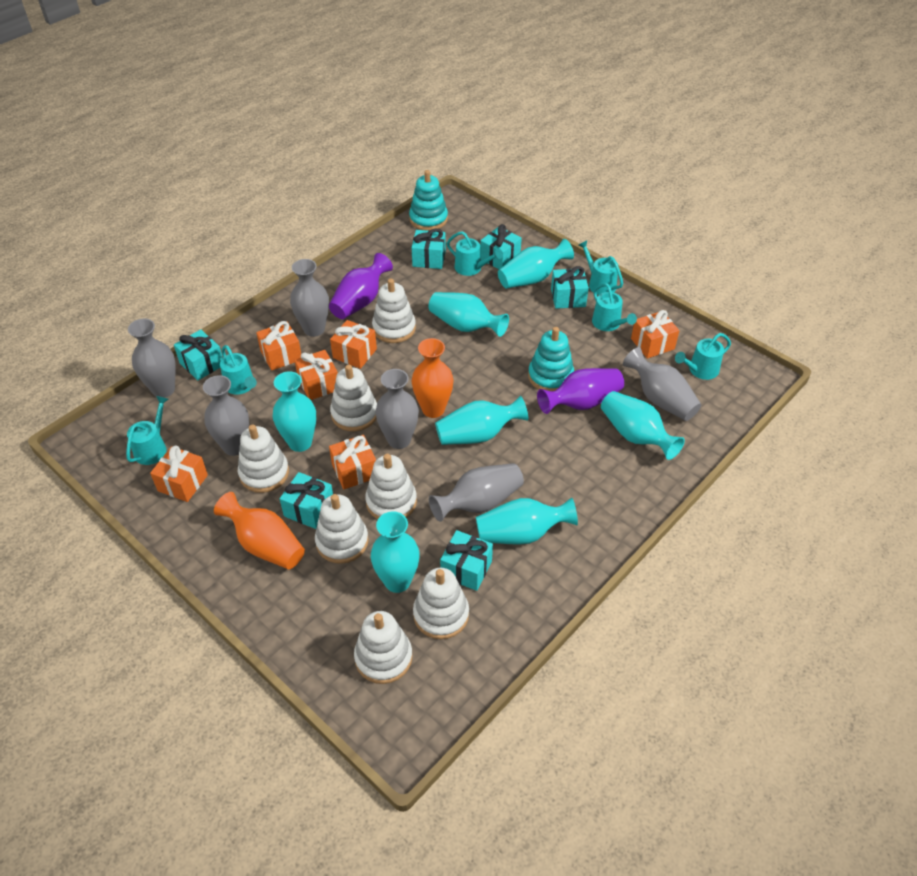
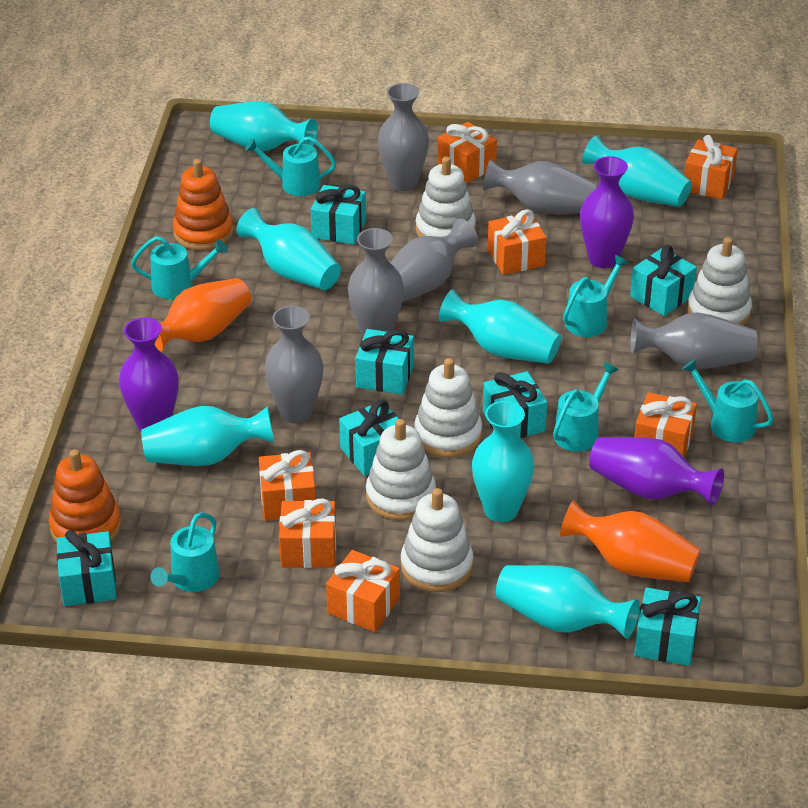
orange gift: 6 -> 7
orange stacking toy: 0 -> 2
purple vase: 2 -> 3
turquoise gift: 6 -> 7
turquoise stacking toy: 2 -> 0
white stacking toy: 7 -> 5

